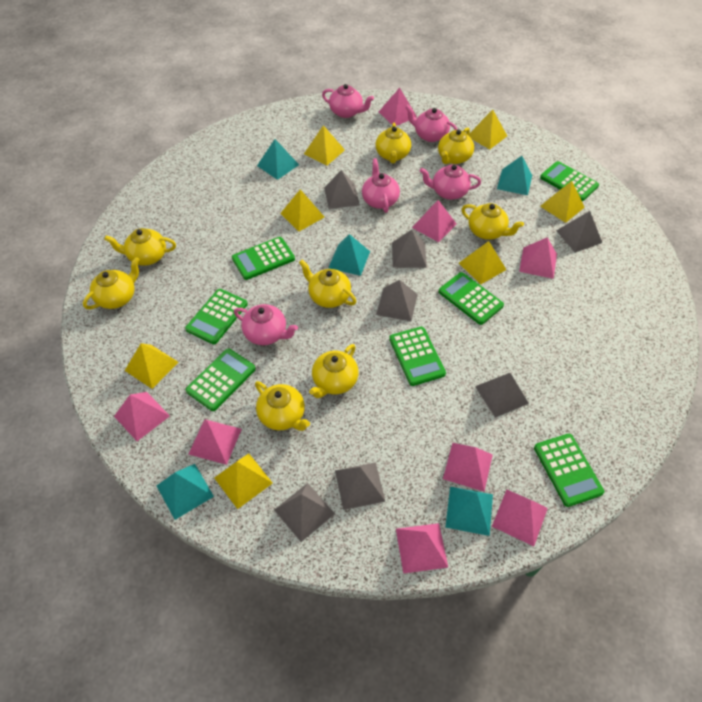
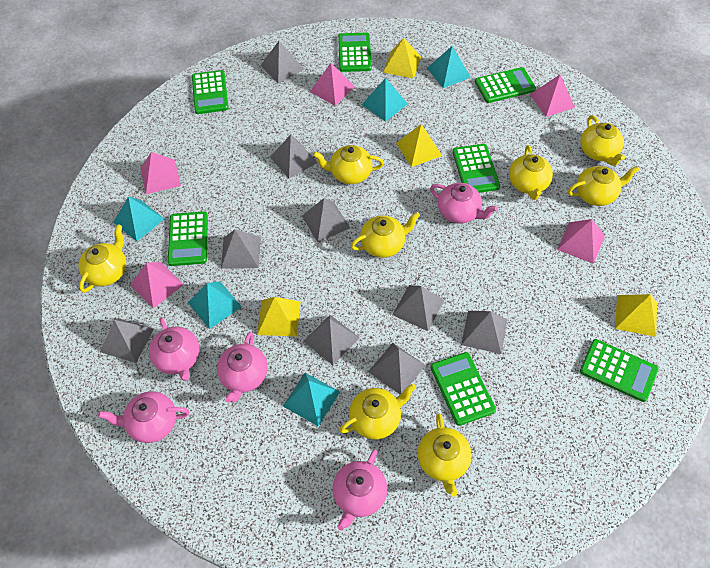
grey pyramid: 7 -> 9
pink pyramid: 8 -> 5
yellow pyramid: 7 -> 4

